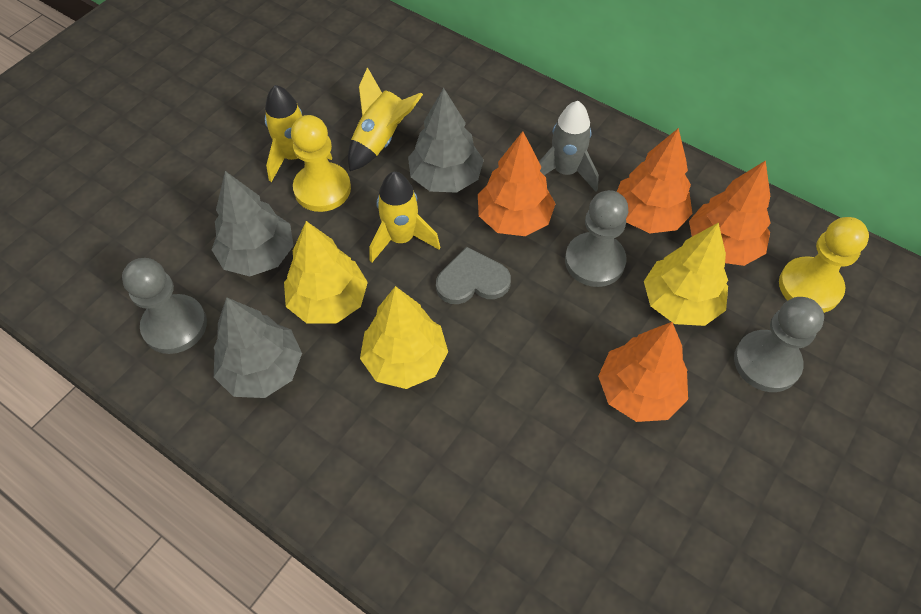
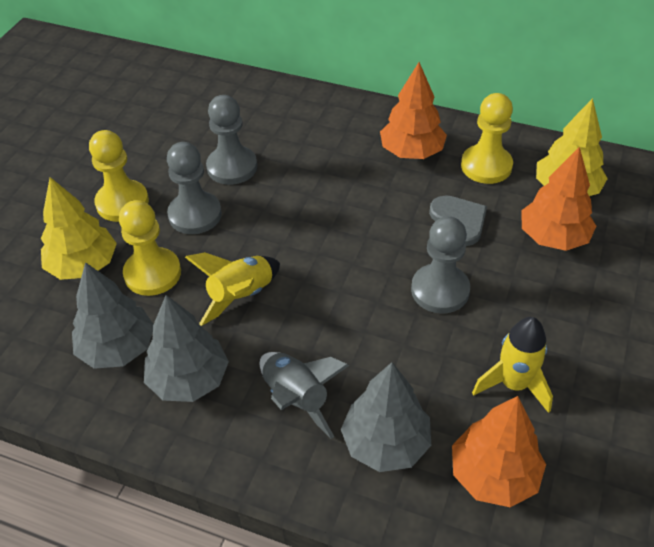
orange tree: 4 -> 3
yellow pawn: 2 -> 3
yellow rocket: 3 -> 2
yellow tree: 3 -> 2

